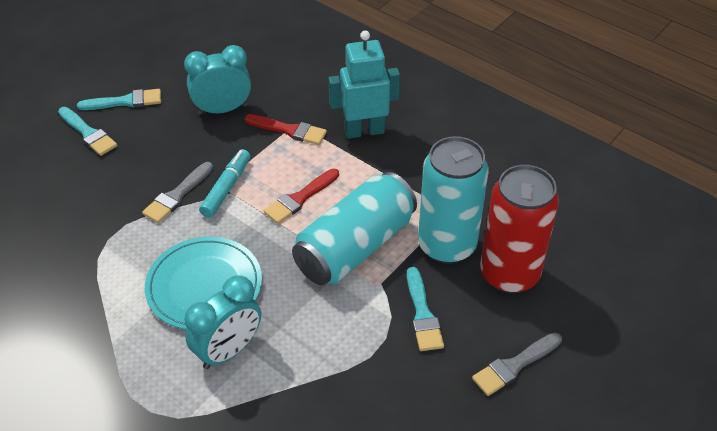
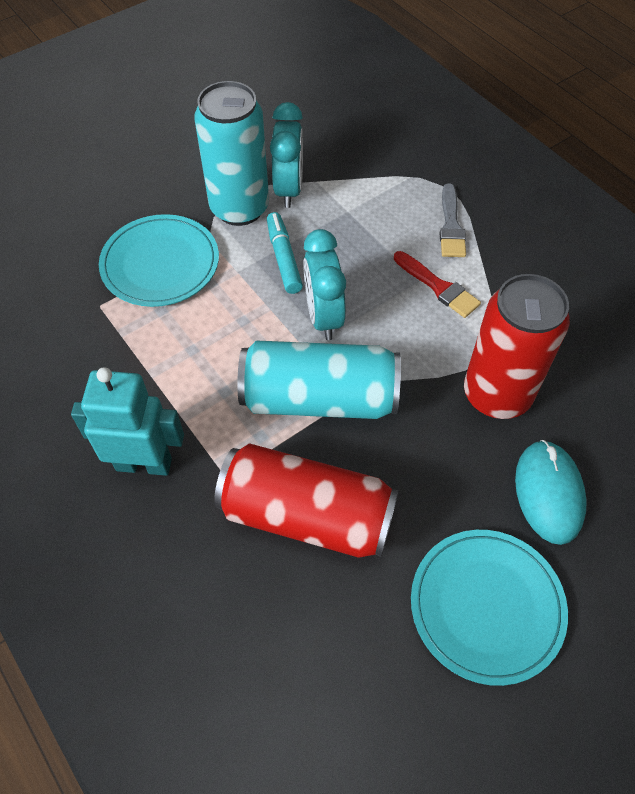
grey brush: 2 -> 1
red brush: 2 -> 1
red can: 1 -> 2
turquoise brush: 3 -> 0
turquoise mouse: 0 -> 1
turquoise plate: 1 -> 2

